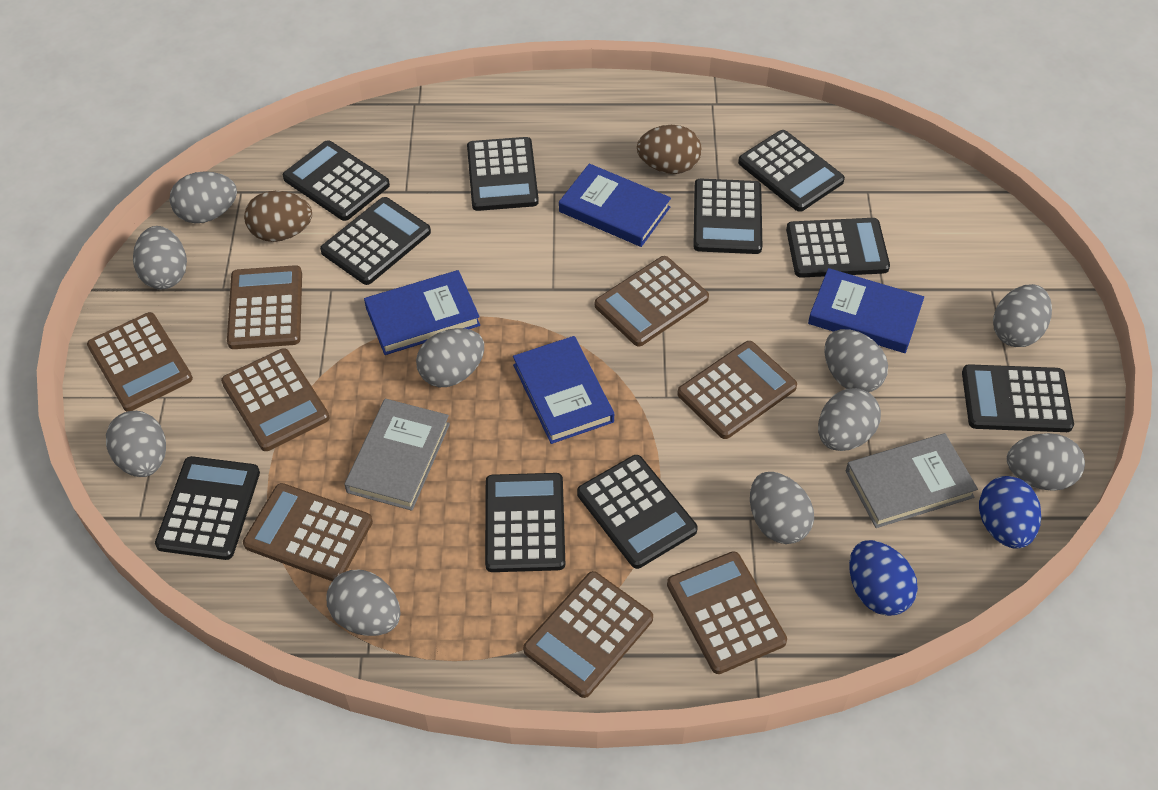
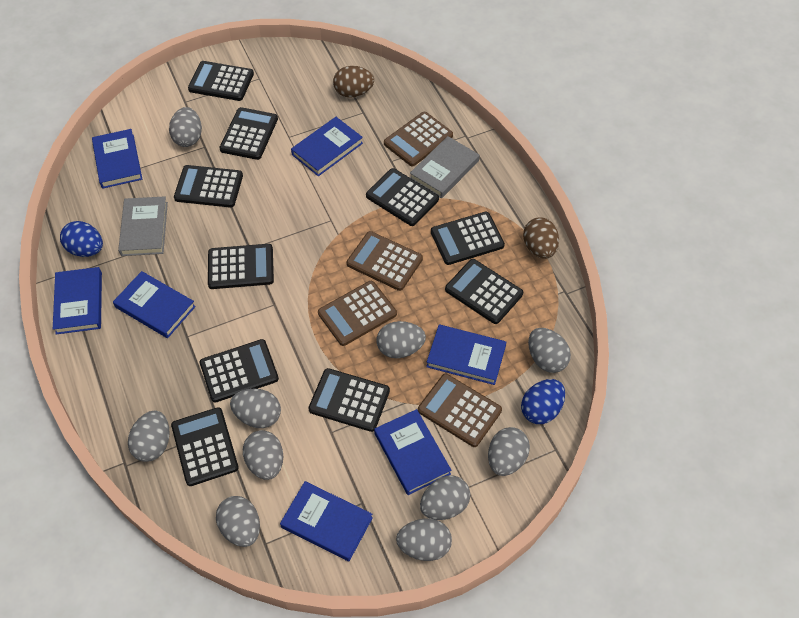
blue book: 4 -> 7
brown calculator: 8 -> 4

